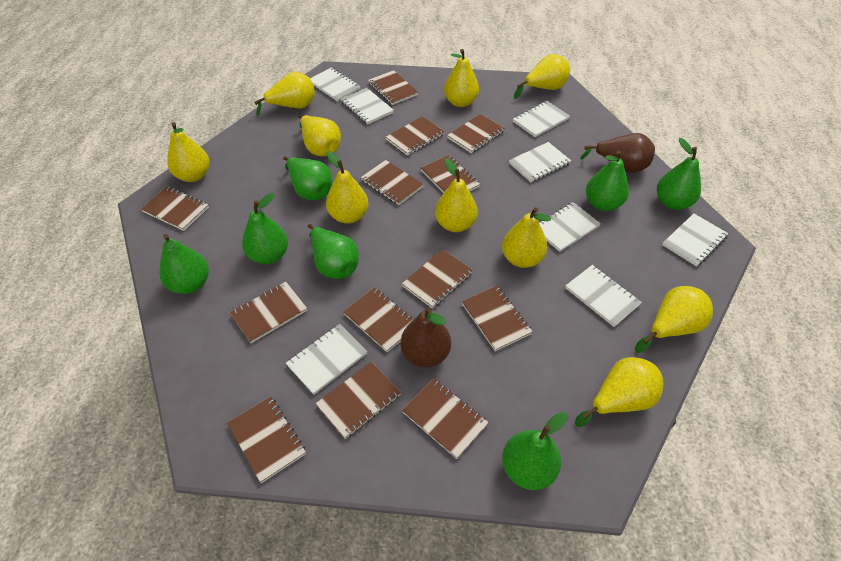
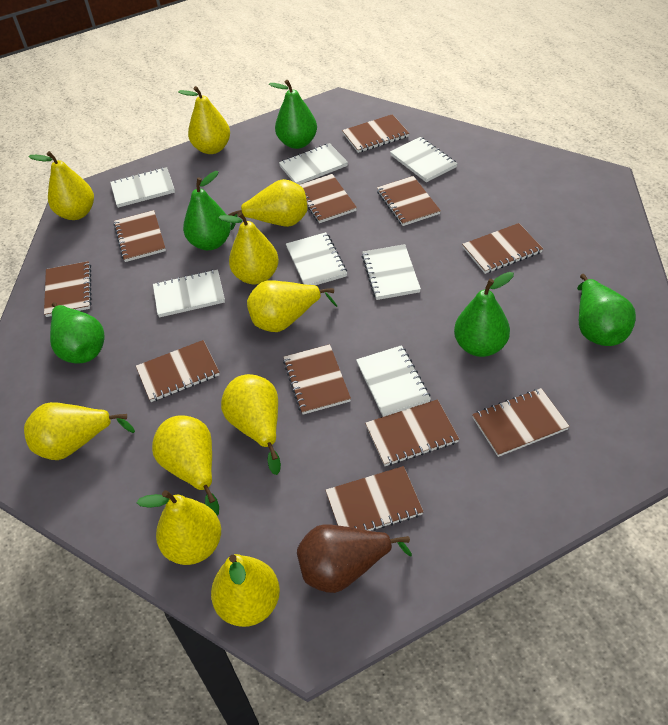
brown notebook: 13 -> 11
brown pear: 2 -> 1
green pear: 7 -> 5
white notebook: 8 -> 7

